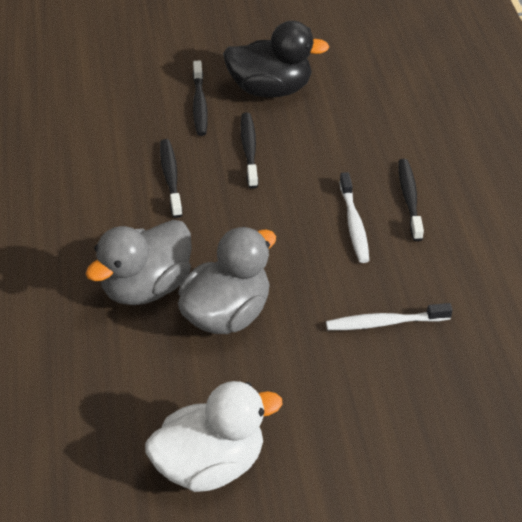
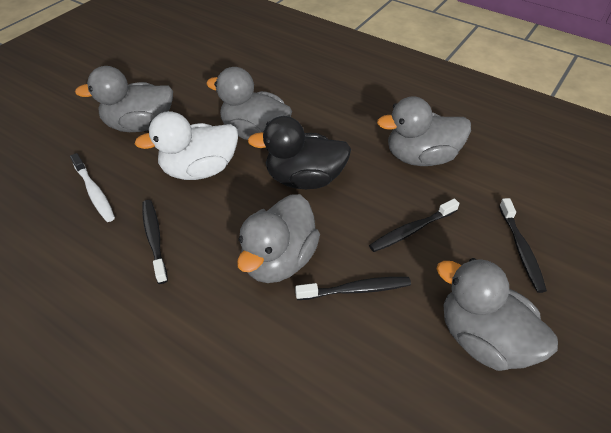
grey duck: 2 -> 5
white toothbrush: 2 -> 1

